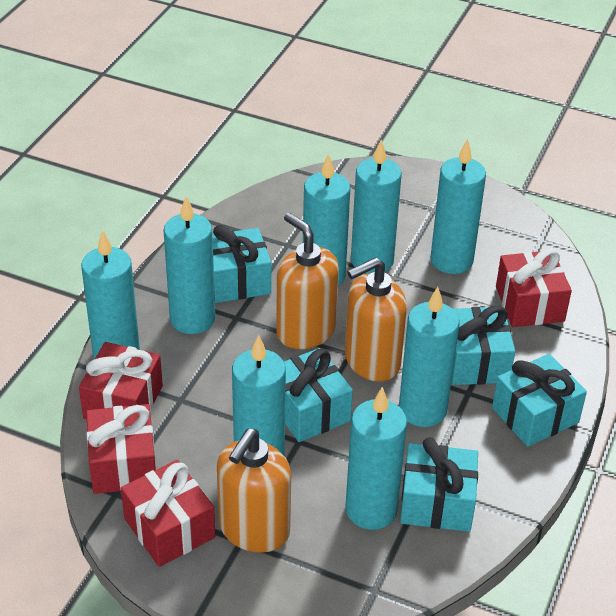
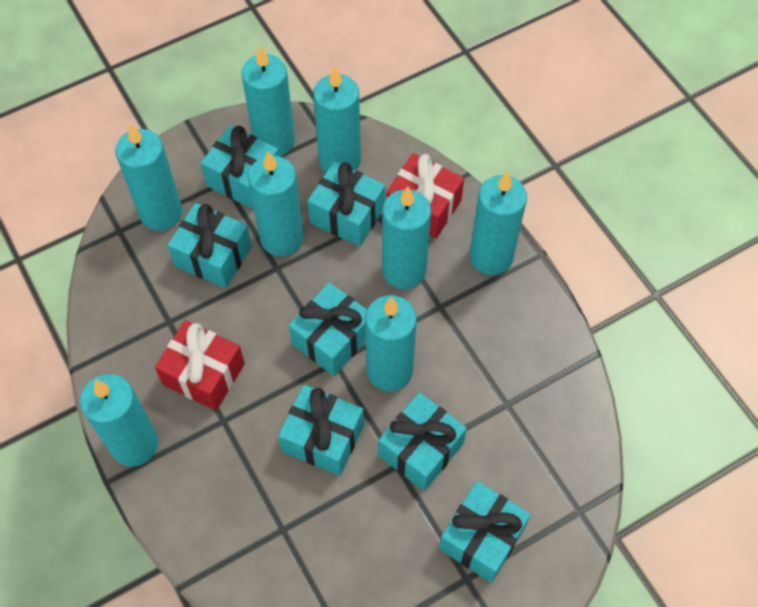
orange soap dispenser: 3 -> 0
red gift: 4 -> 2
turquoise gift: 5 -> 7

